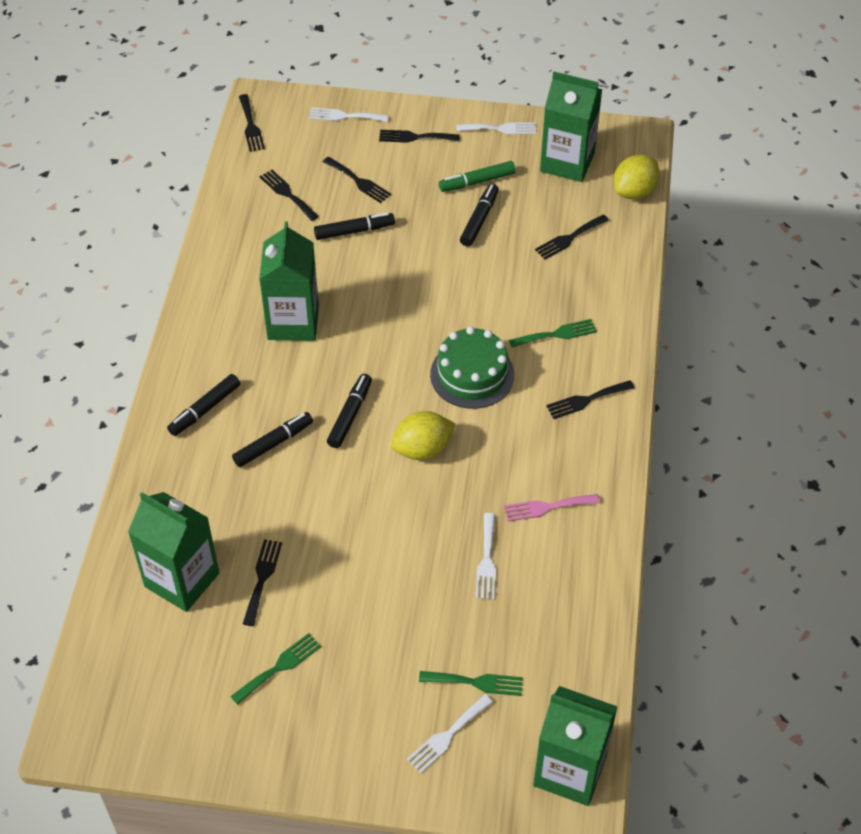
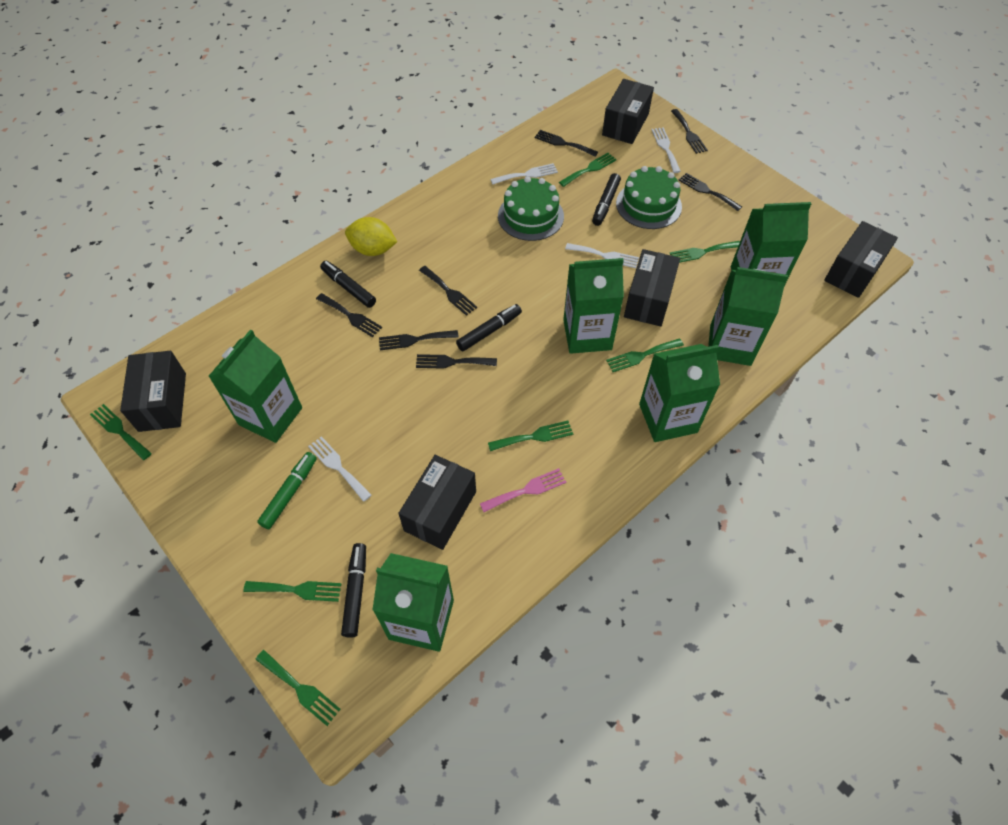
black box: 0 -> 5
black marker: 5 -> 4
green cake: 1 -> 2
green carton: 4 -> 6
green fork: 3 -> 7
yellow lemon: 2 -> 1

